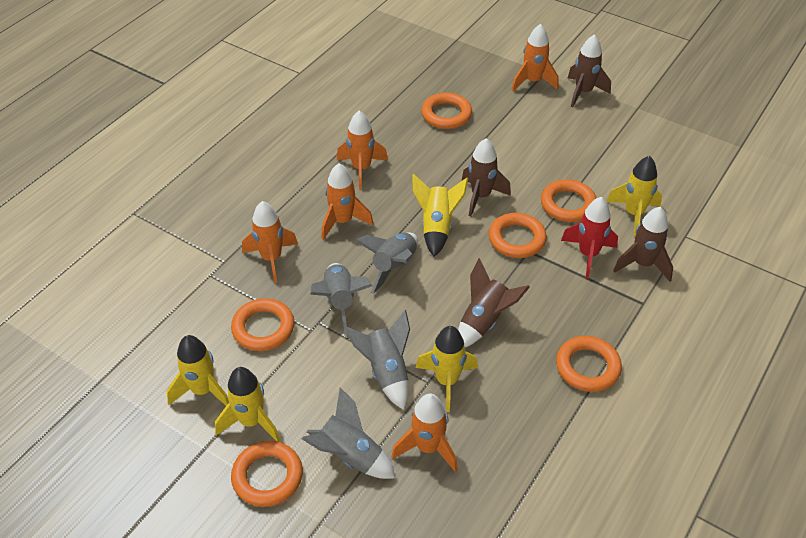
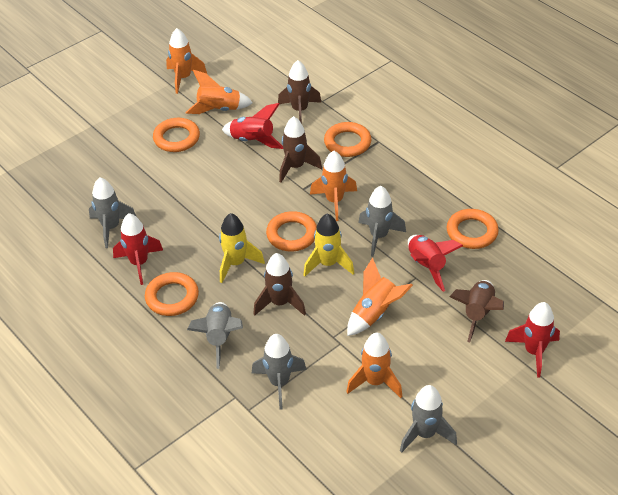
grey rocket: 4 -> 5
orange ring: 6 -> 5
red rocket: 1 -> 4
yellow rocket: 5 -> 2

